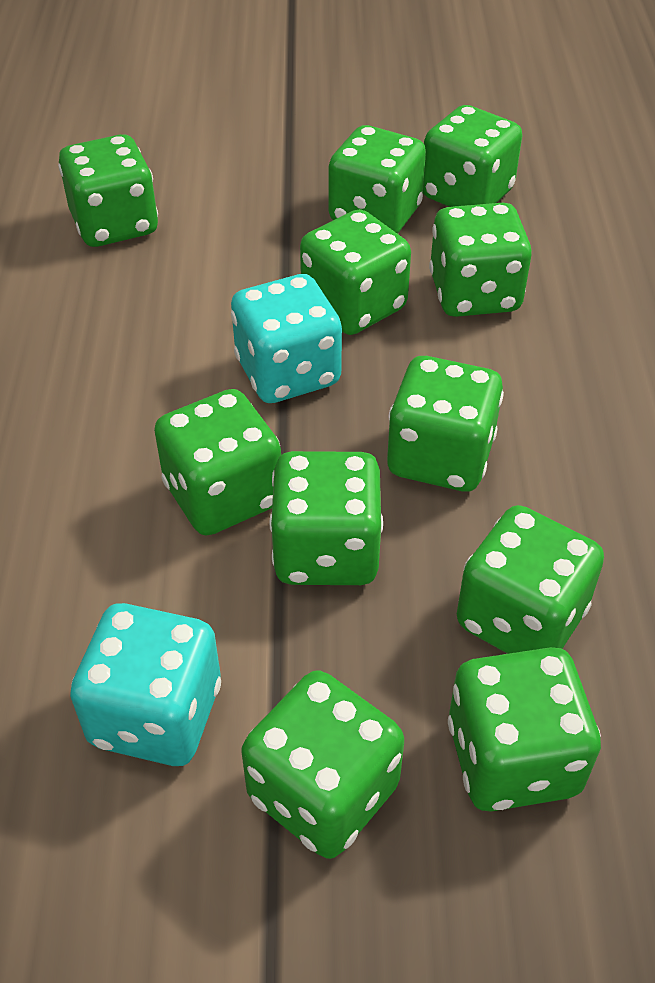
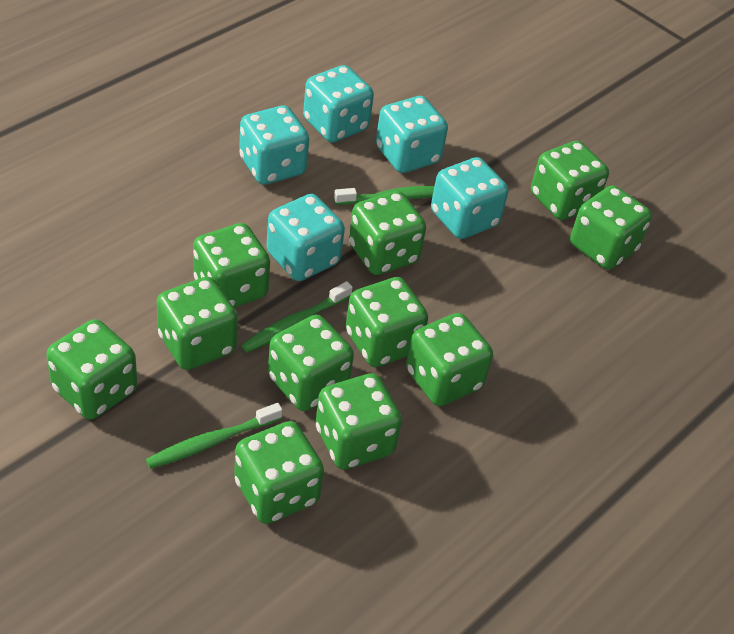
green toothbrush: 0 -> 3
turquoise dice: 2 -> 5

